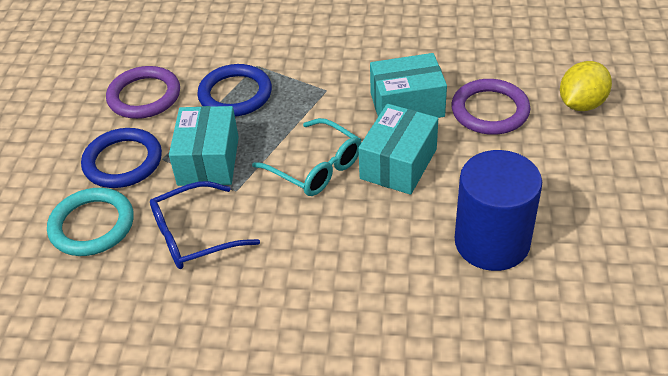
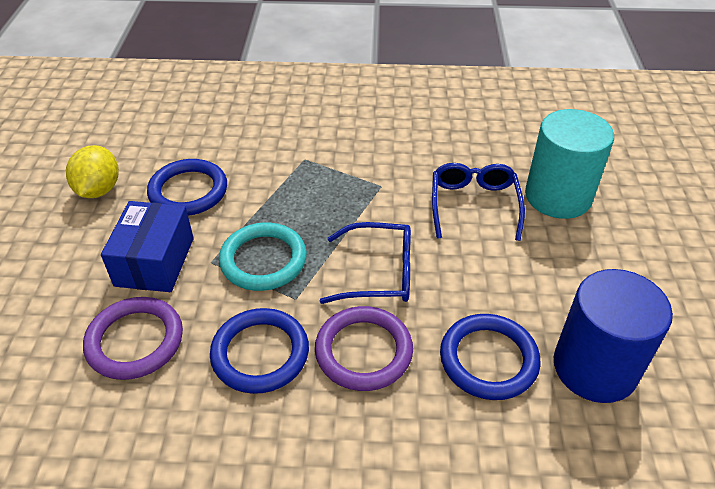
blue box: 0 -> 1
blue glasses: 1 -> 2
blue ring: 2 -> 3
turquoise box: 3 -> 0
turquoise cylinder: 0 -> 1
turquoise glasses: 1 -> 0

